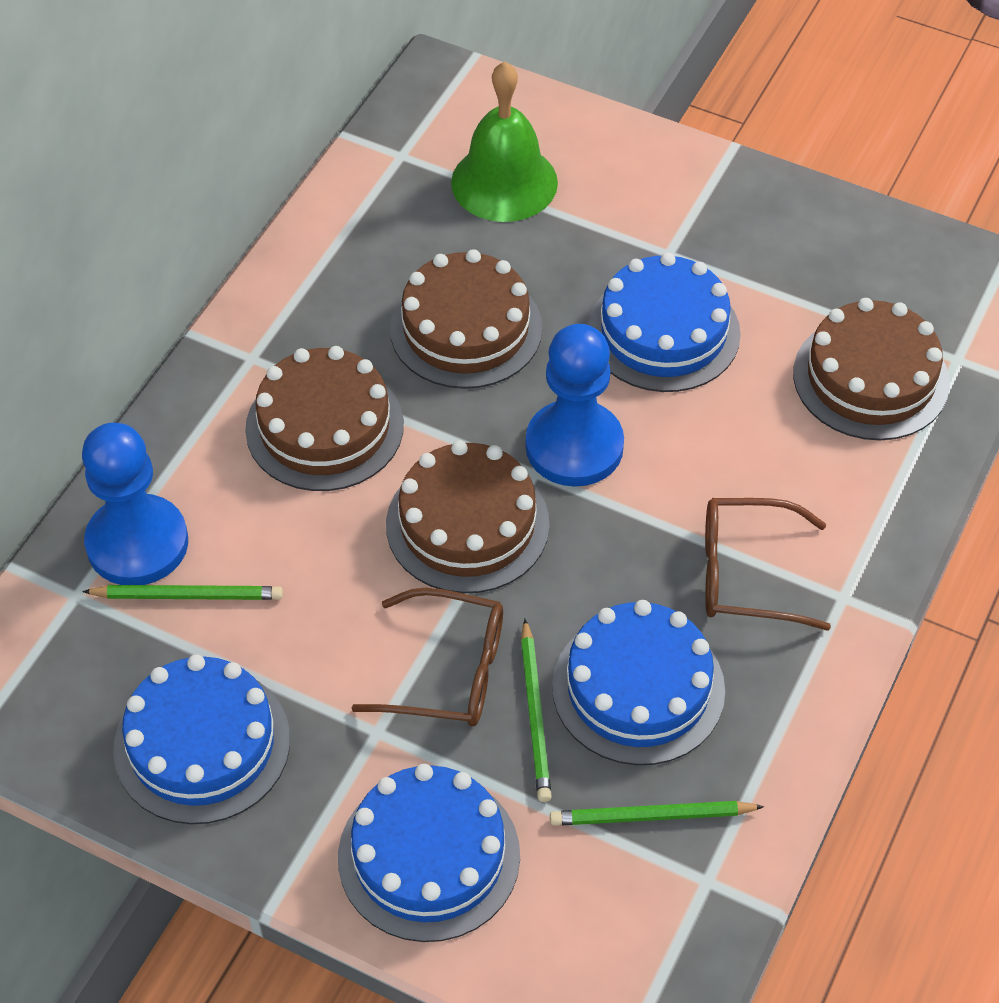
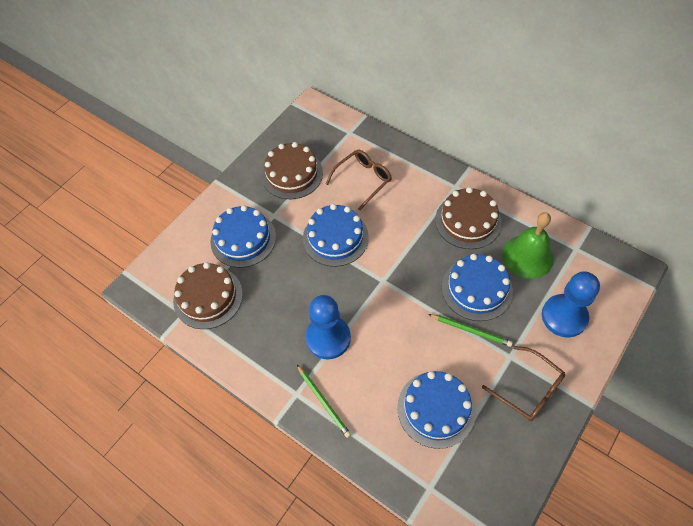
brown cake: 4 -> 3
green pencil: 3 -> 2

